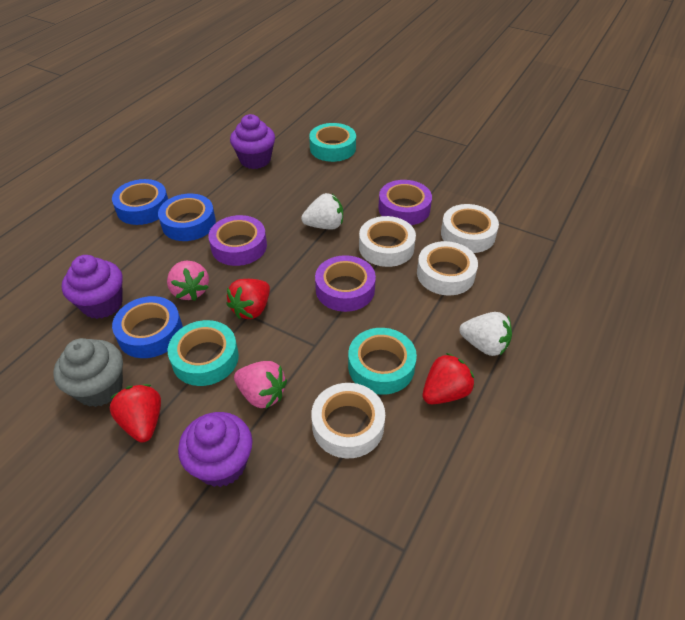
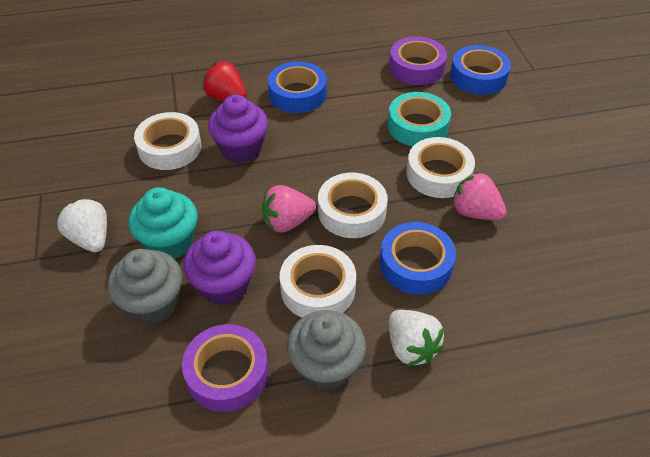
grey cupcake: 1 -> 2
purple cupcake: 3 -> 2
purple tape: 3 -> 2
red strawberry: 3 -> 1
turquoise cupcake: 0 -> 1
turquoise tape: 3 -> 1

